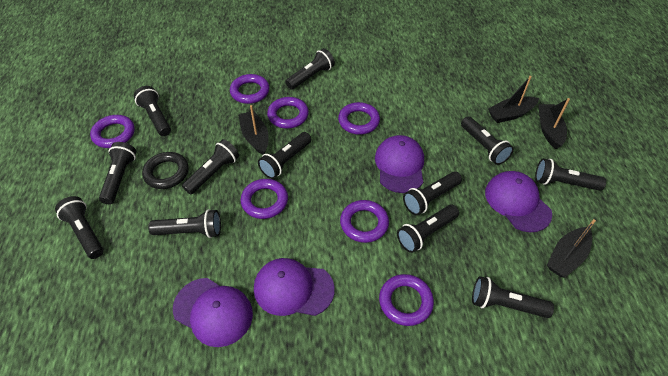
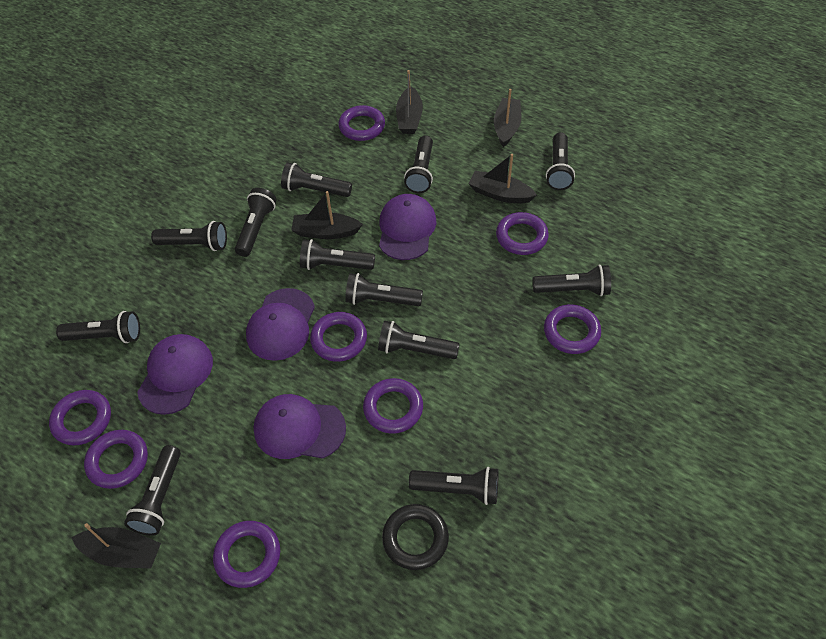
black boat: 4 -> 5
purple ring: 7 -> 8

